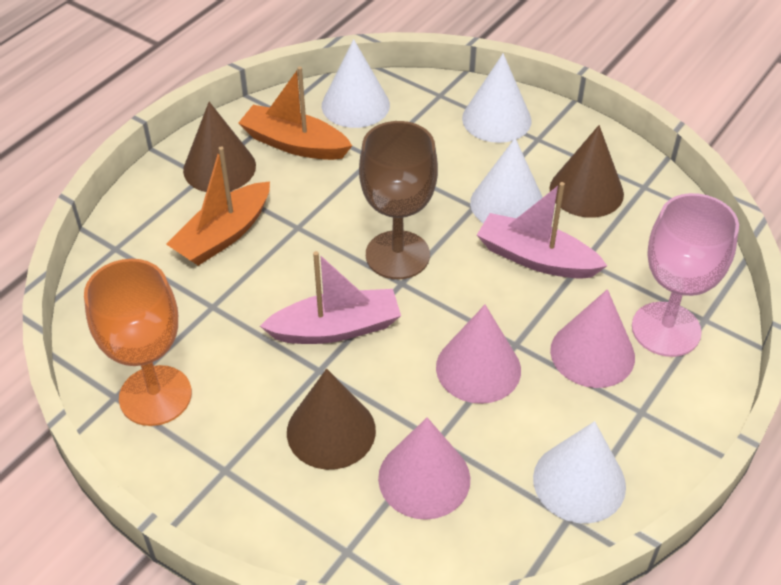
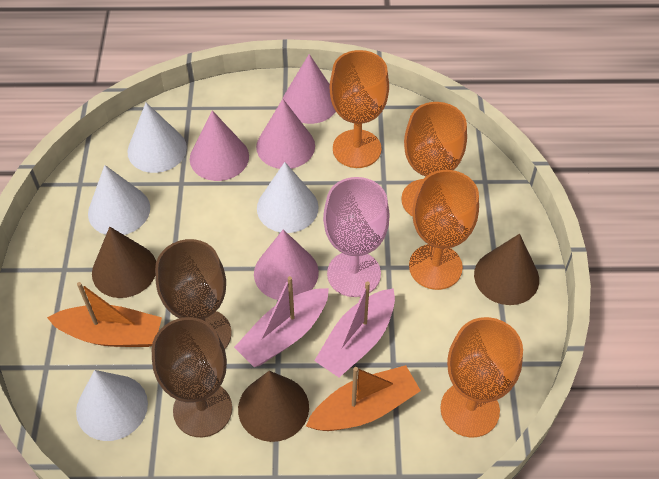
brown goblet: 1 -> 2
orange goblet: 1 -> 4
pink cone: 3 -> 4

